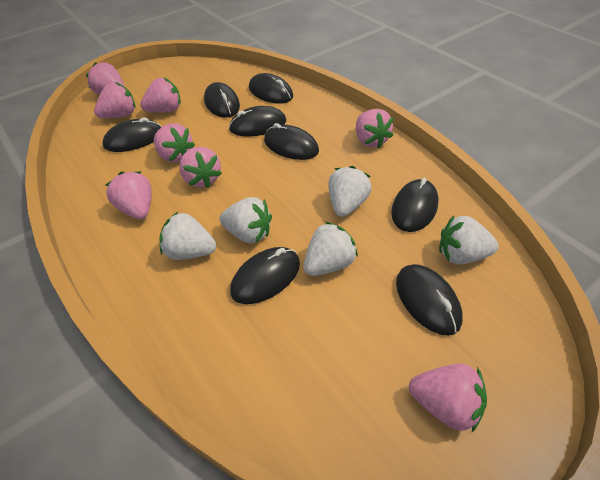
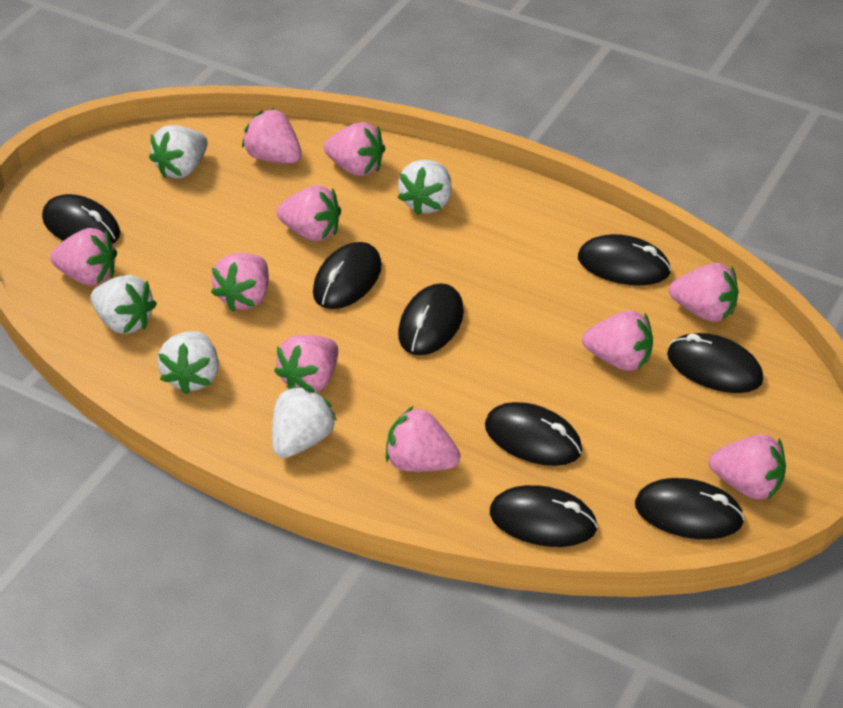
pink strawberry: 8 -> 10

